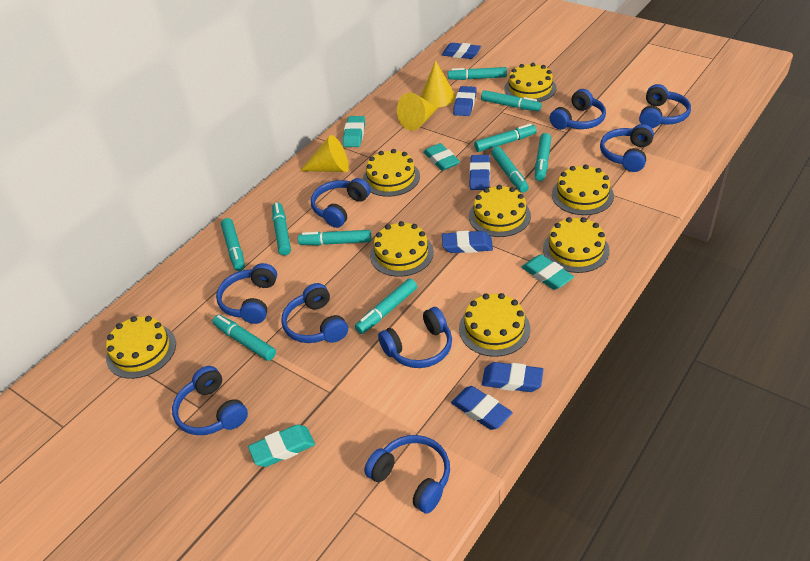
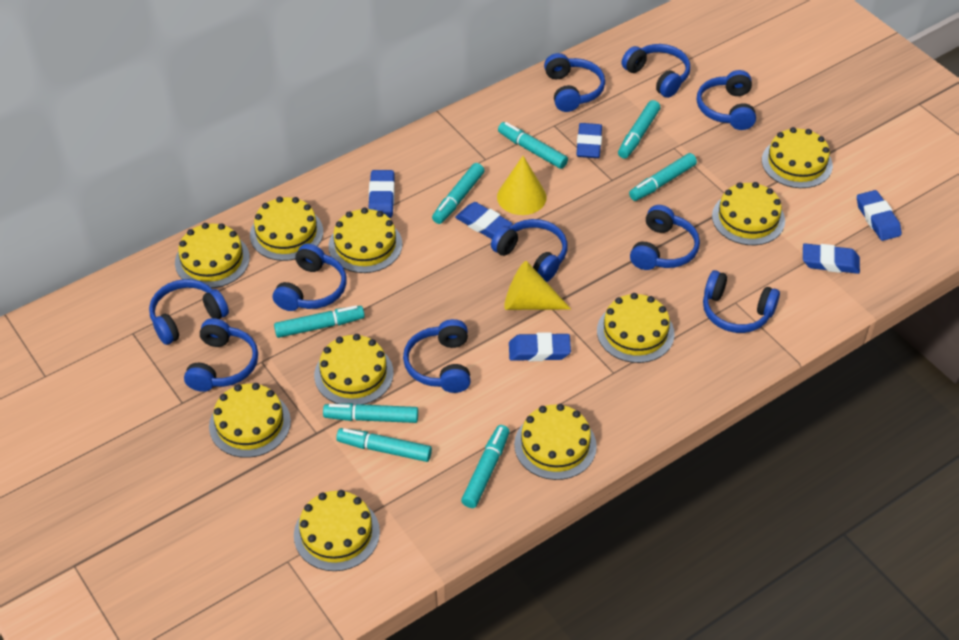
blue headphones: 9 -> 10
turquoise eraser: 4 -> 0
turquoise marker: 10 -> 8
yellow cake: 8 -> 10
yellow cone: 3 -> 2

